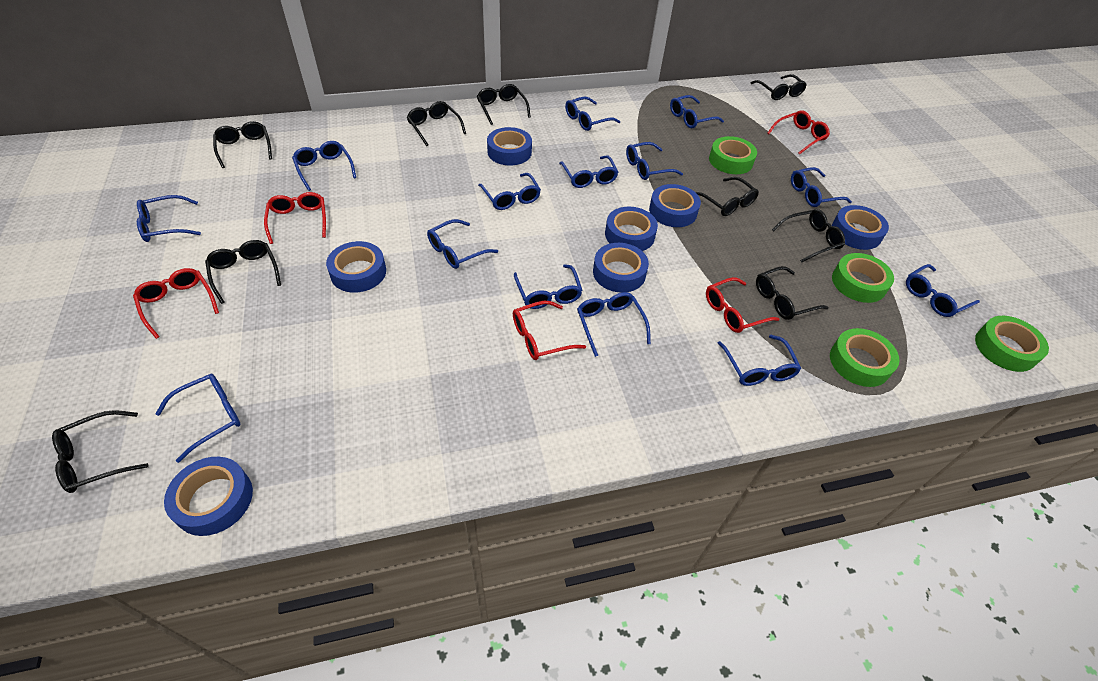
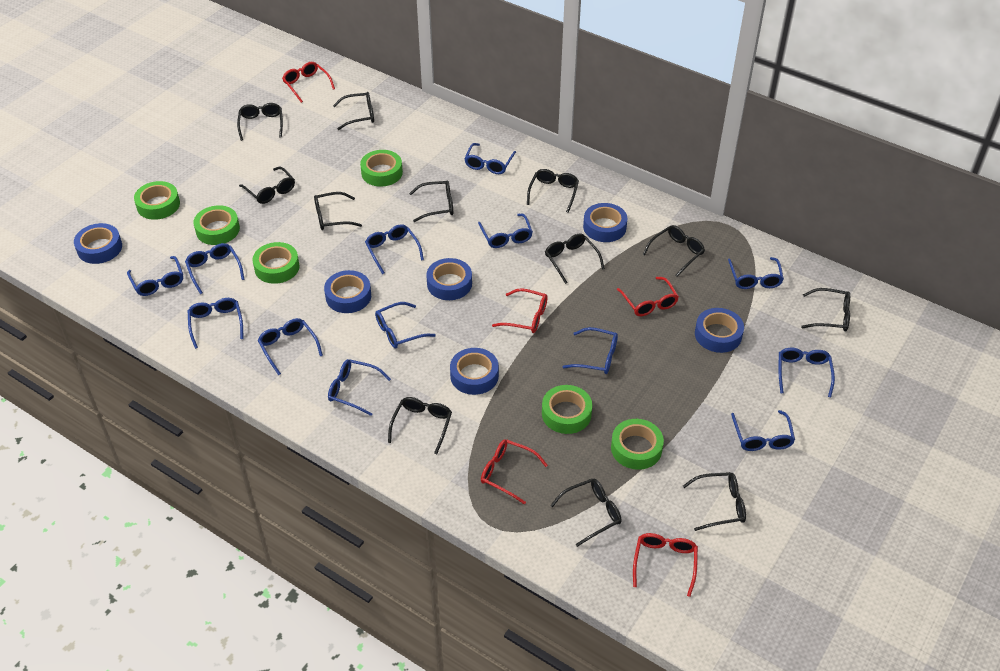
black glasses: 9 -> 12
blue glasses: 14 -> 13
blue tape: 7 -> 6
green tape: 4 -> 6

